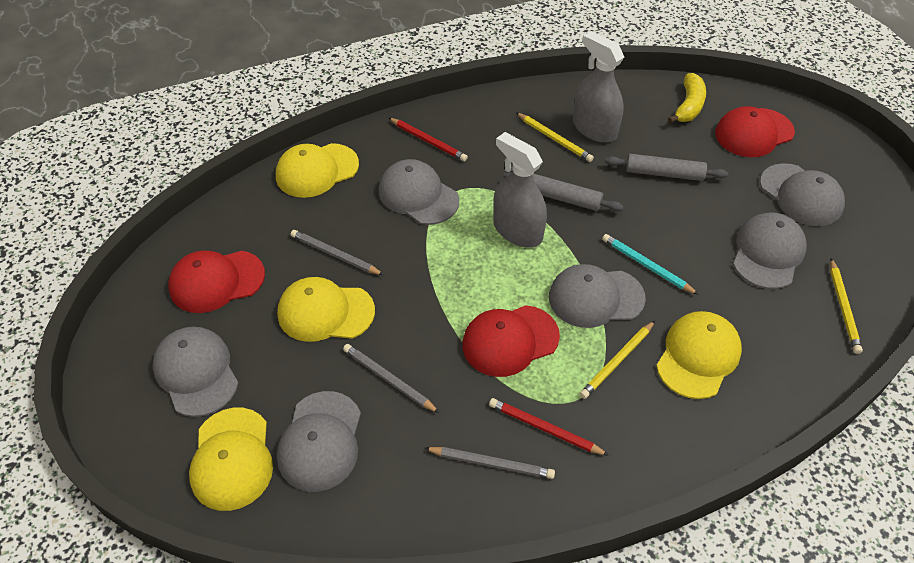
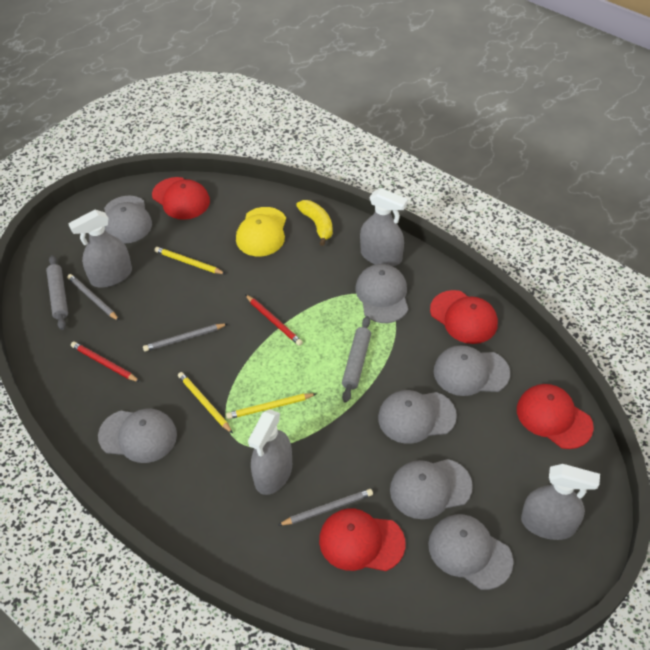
grey cap: 6 -> 7
grey spray bottle: 2 -> 4
red cap: 3 -> 4
turquoise pencil: 1 -> 0
yellow cap: 4 -> 1

